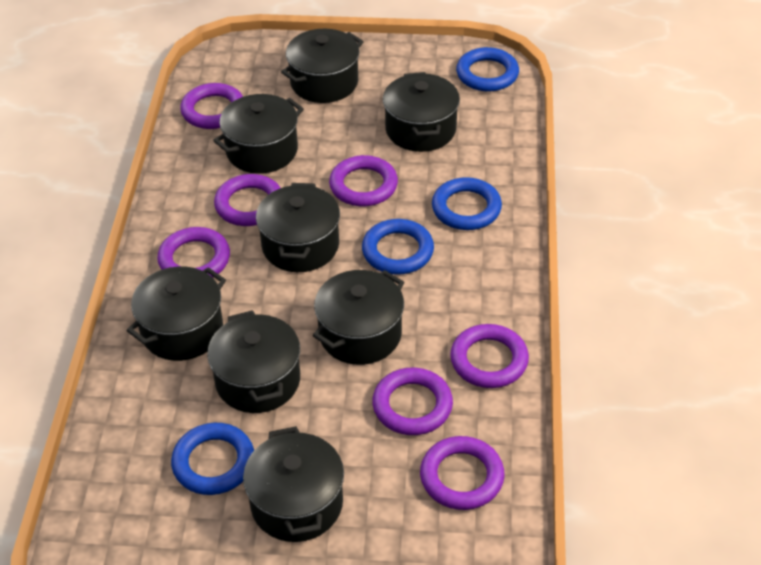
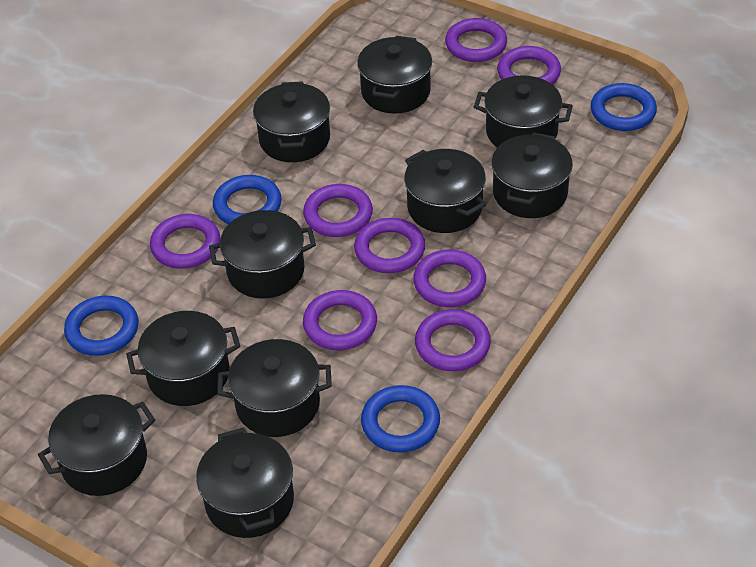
black pot: 8 -> 10
purple ring: 7 -> 8

